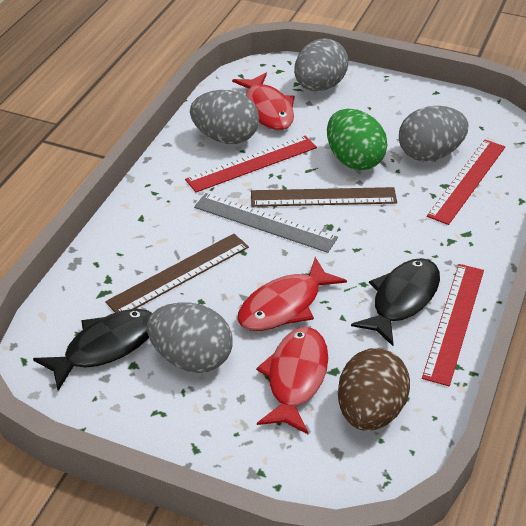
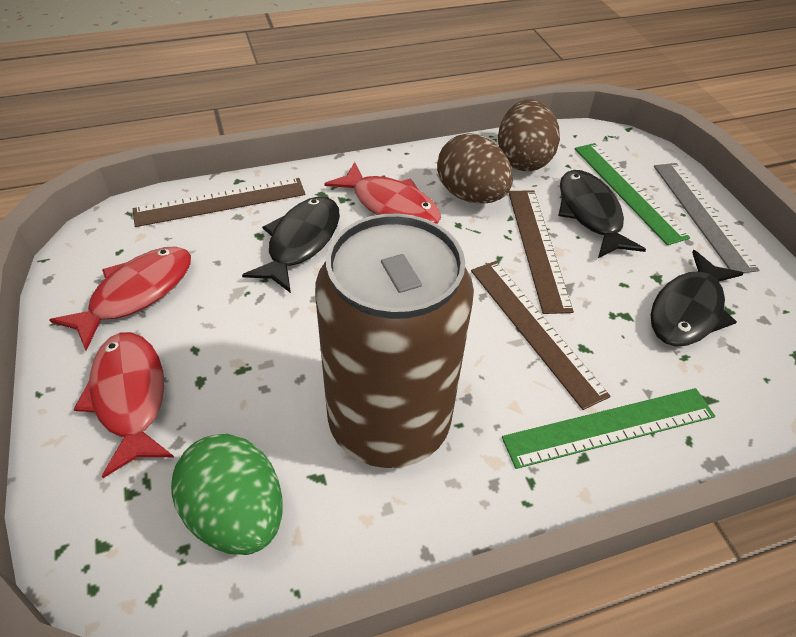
black fish: 2 -> 3
brown can: 0 -> 1
brown egg: 1 -> 2
brown ruler: 2 -> 3
green ruler: 0 -> 2
grey egg: 4 -> 0
red ruler: 3 -> 0

